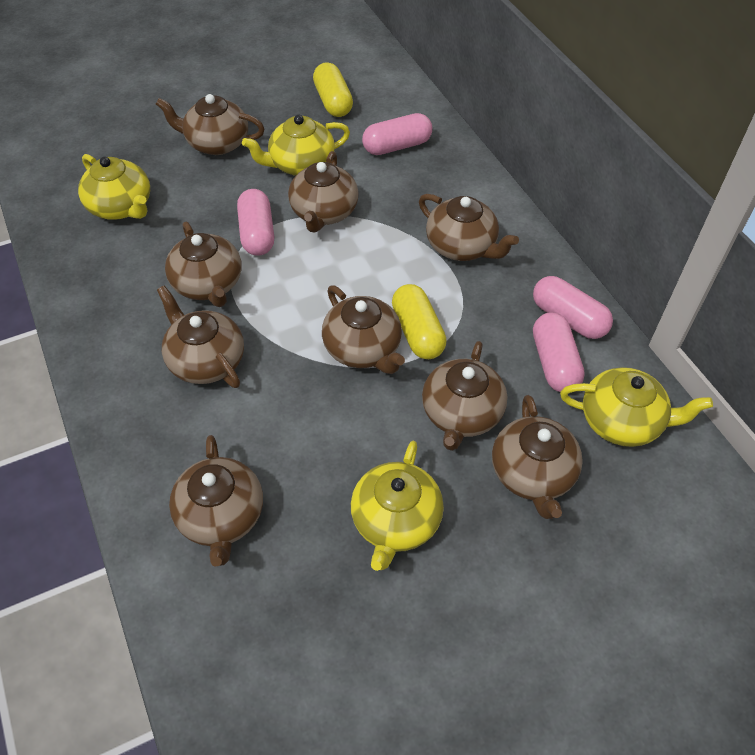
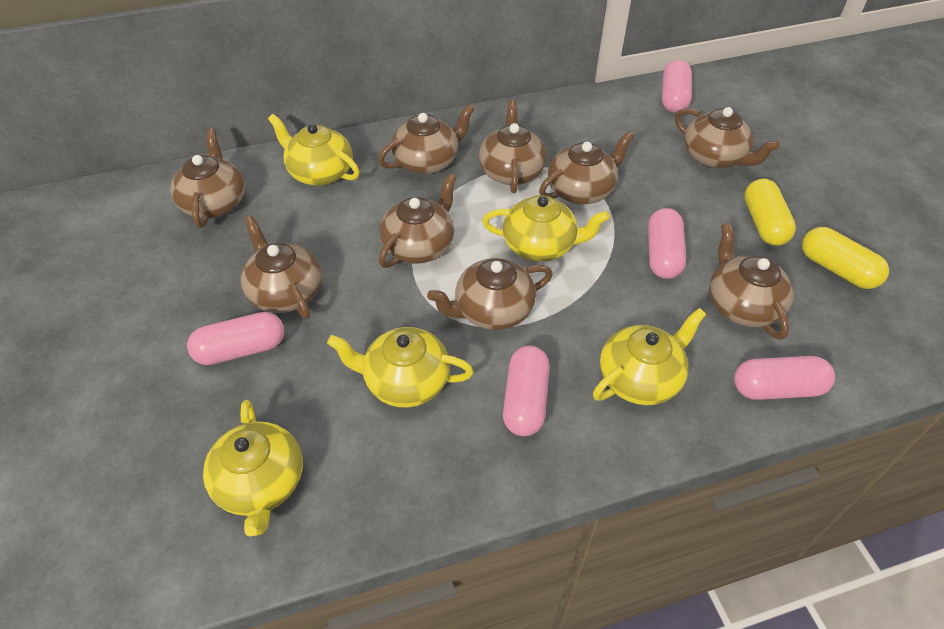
pink capsule: 4 -> 5
yellow teapot: 4 -> 5

